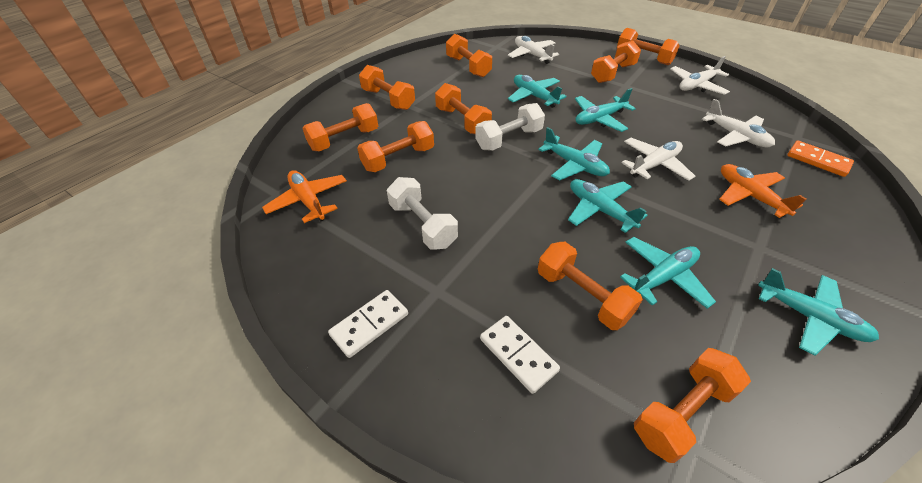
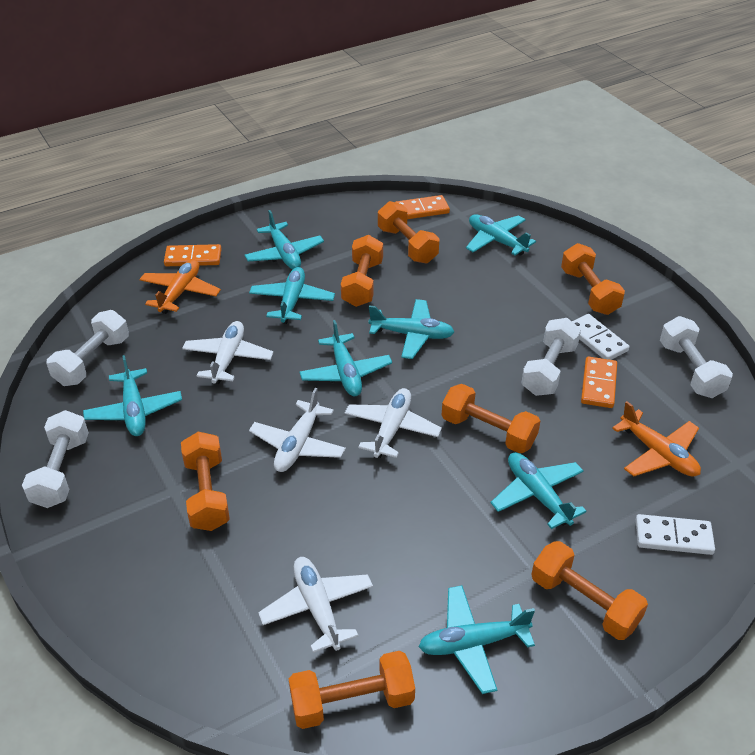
orange domino: 1 -> 3
orange dumbbell: 9 -> 7
turquoise plane: 6 -> 8
white dumbbell: 2 -> 4

